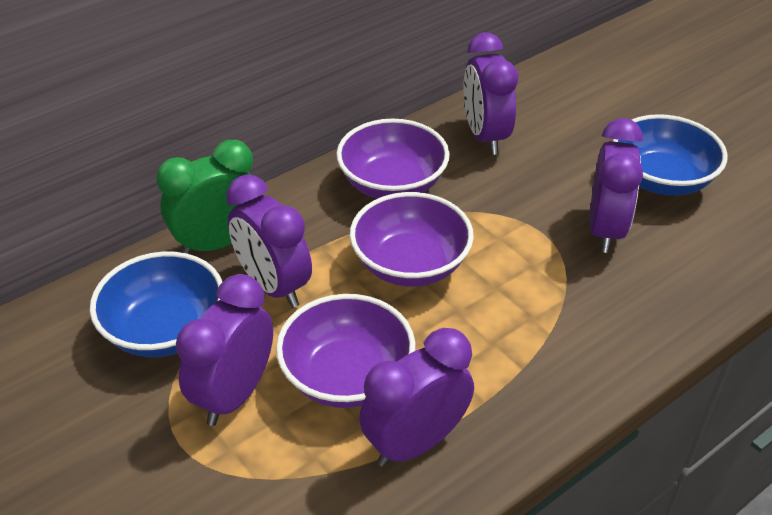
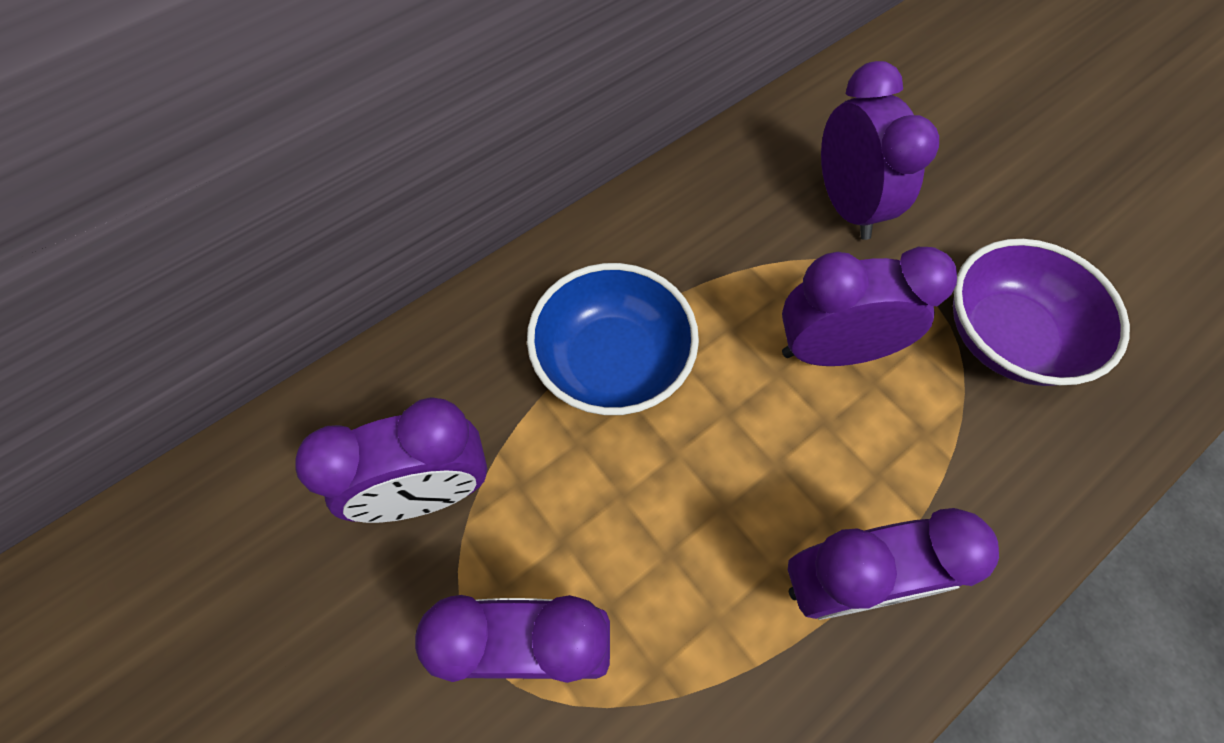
blue bowl: 2 -> 1
green clock: 1 -> 0
purple bowl: 3 -> 1

